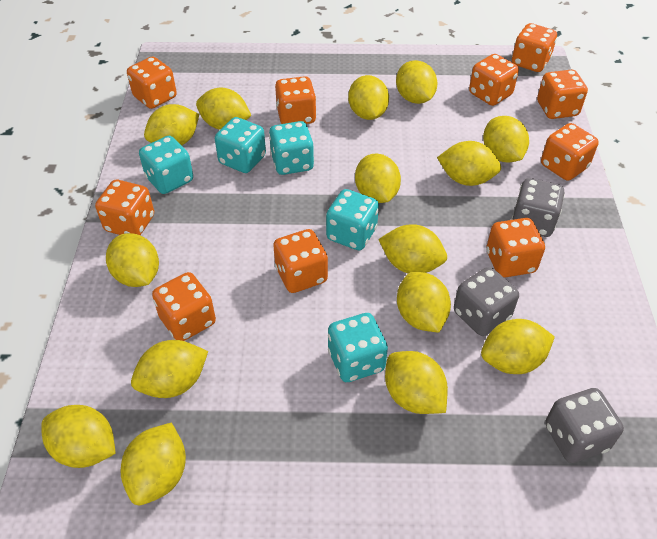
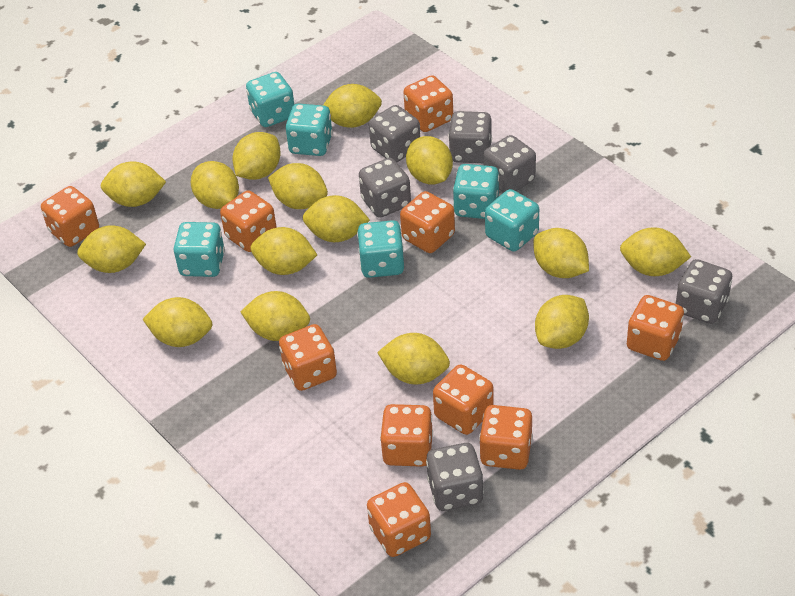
grey dice: 3 -> 6
turquoise dice: 5 -> 6

